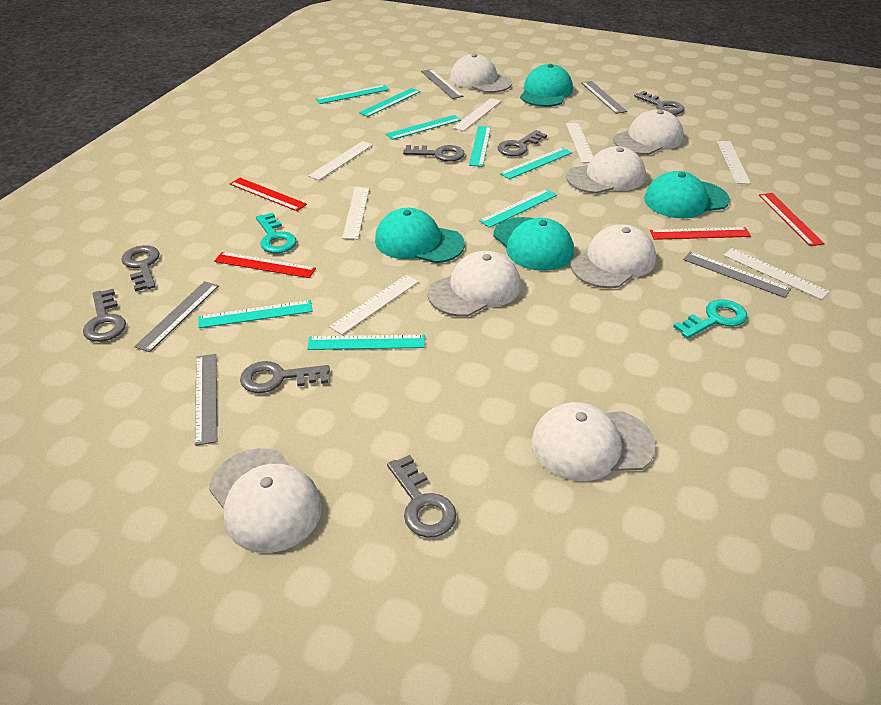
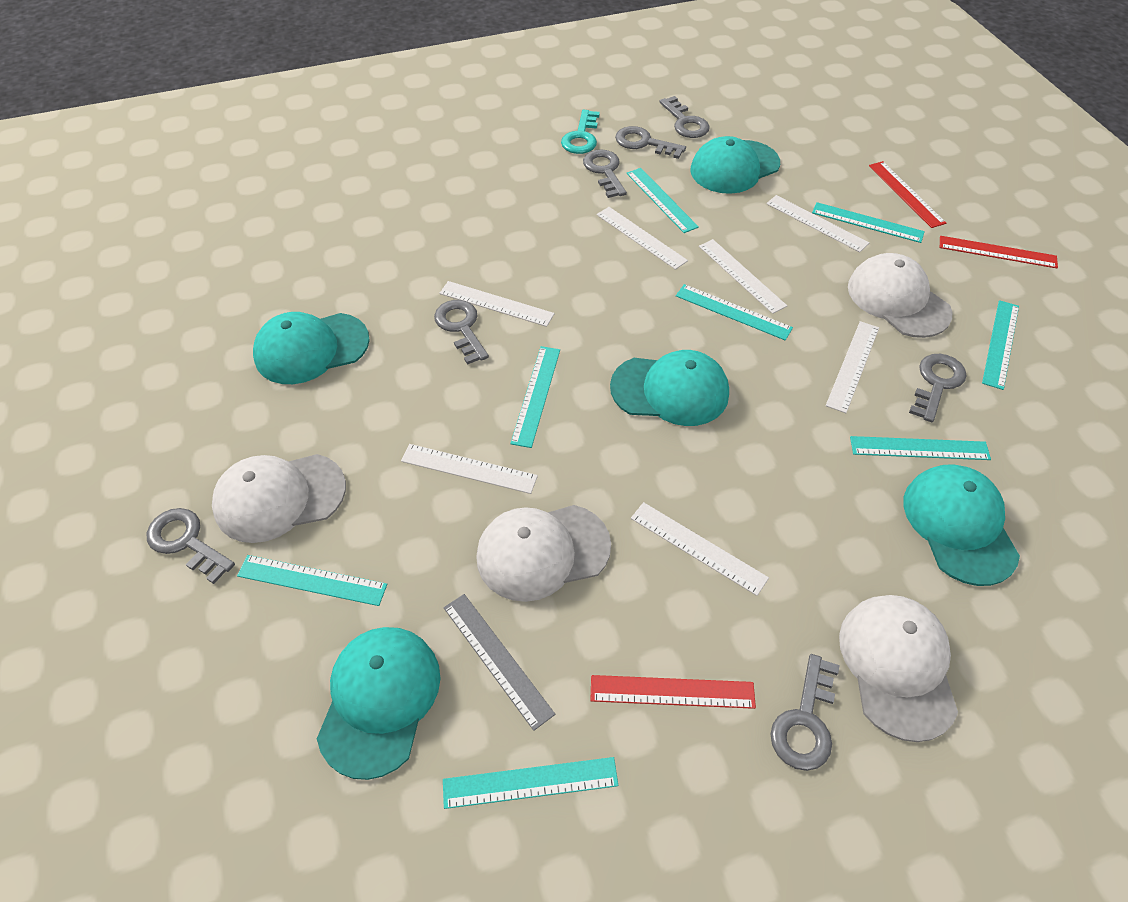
grey ruler: 5 -> 1
red ruler: 4 -> 3
turquoise cap: 4 -> 5
turquoise key: 2 -> 1
white cap: 7 -> 4

